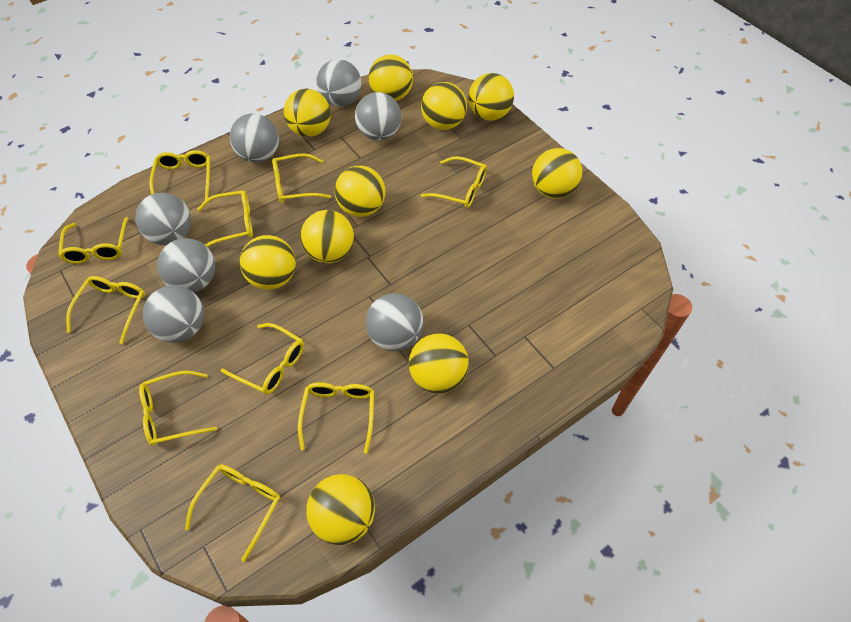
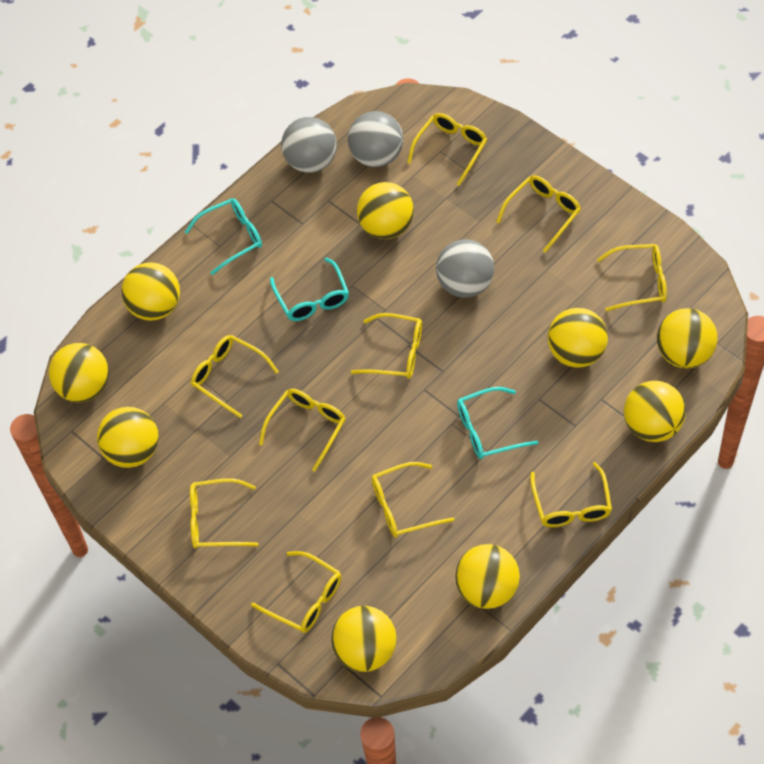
grey ball: 7 -> 3
turquoise glasses: 0 -> 3
yellow ball: 10 -> 9

